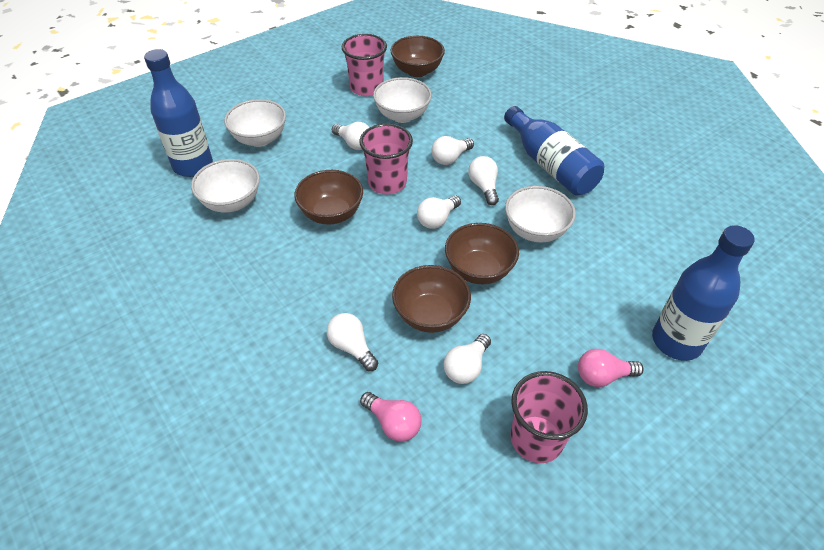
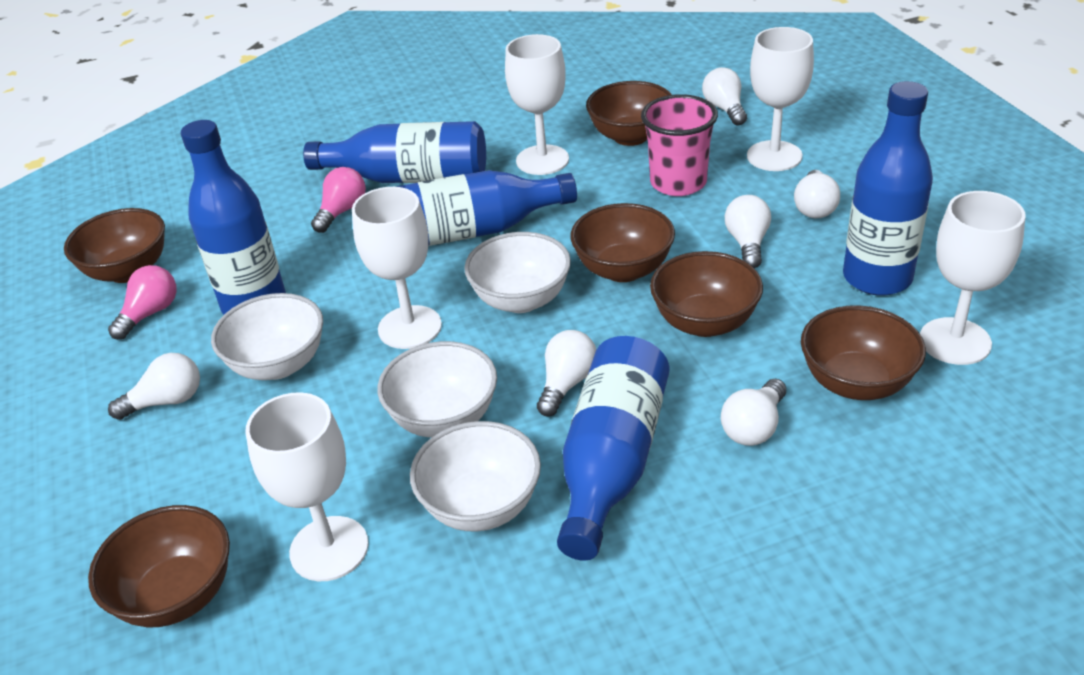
blue bottle: 3 -> 5
brown bowl: 4 -> 6
pink cup: 3 -> 1
white goblet: 0 -> 5

